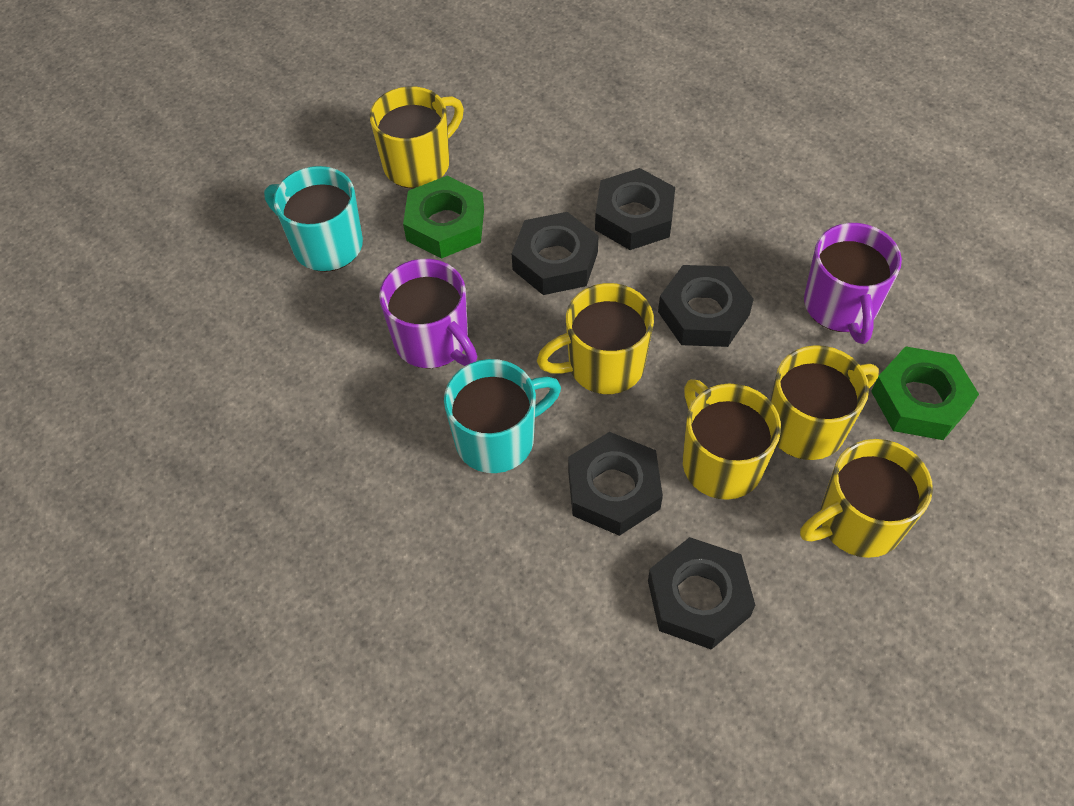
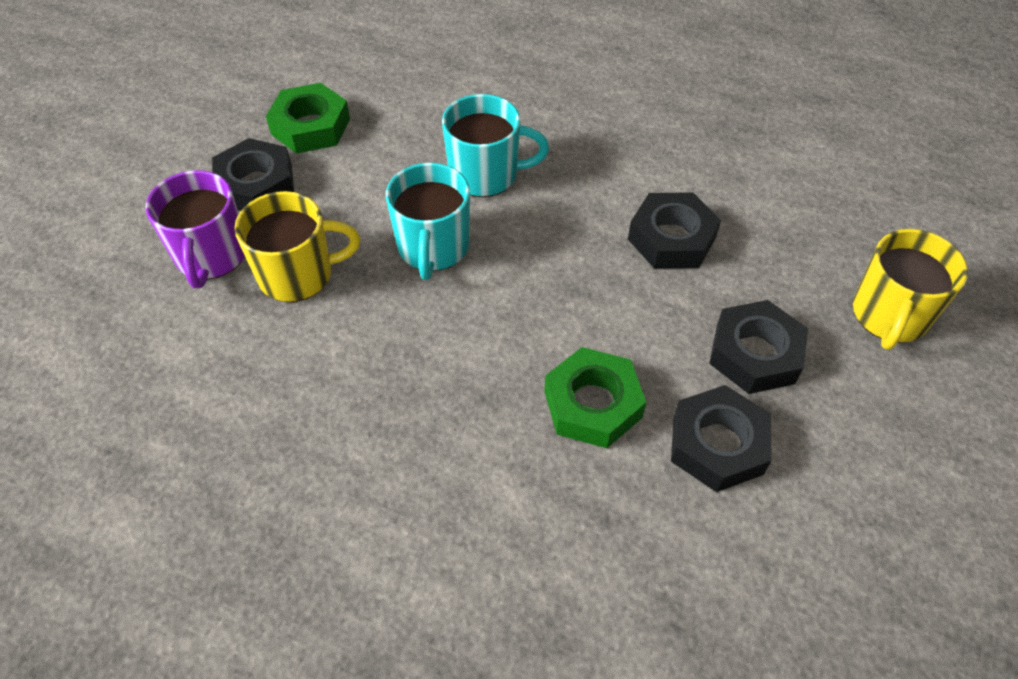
black nut: 5 -> 4
purple mug: 2 -> 1
yellow mug: 5 -> 2

